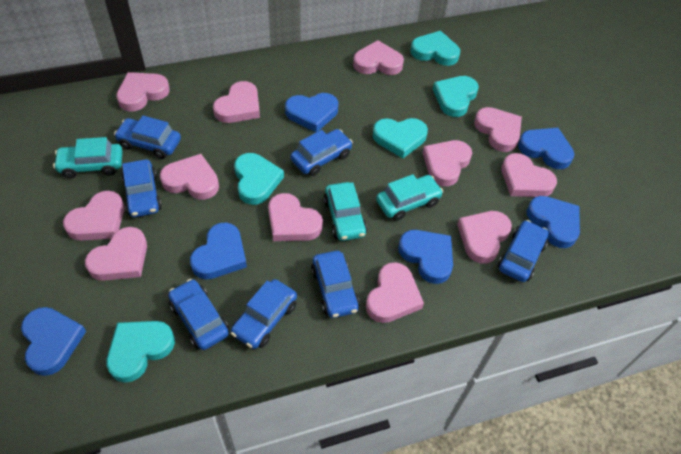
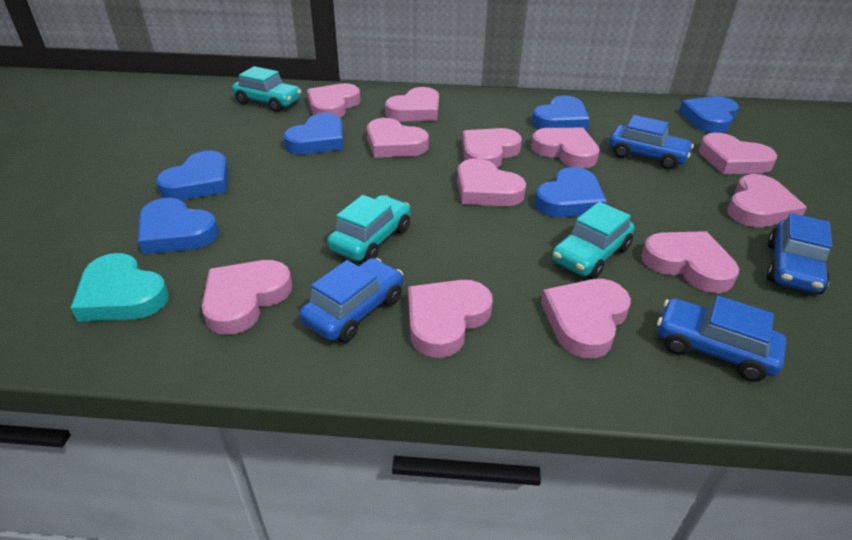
blue car: 7 -> 4
turquoise heart: 5 -> 1

